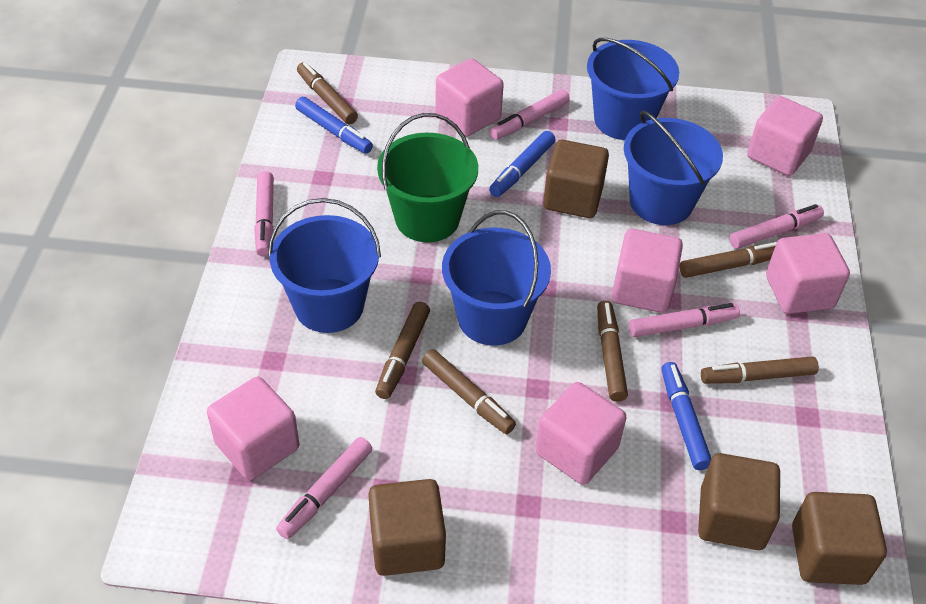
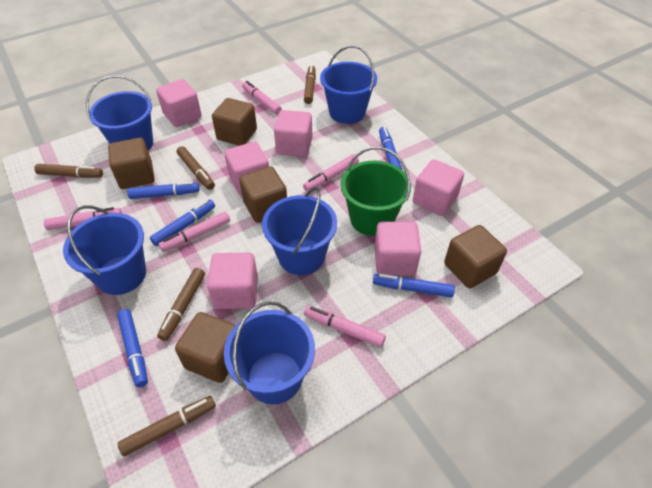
blue bucket: 4 -> 5
blue marker: 3 -> 5
brown cube: 4 -> 5
brown marker: 6 -> 5

